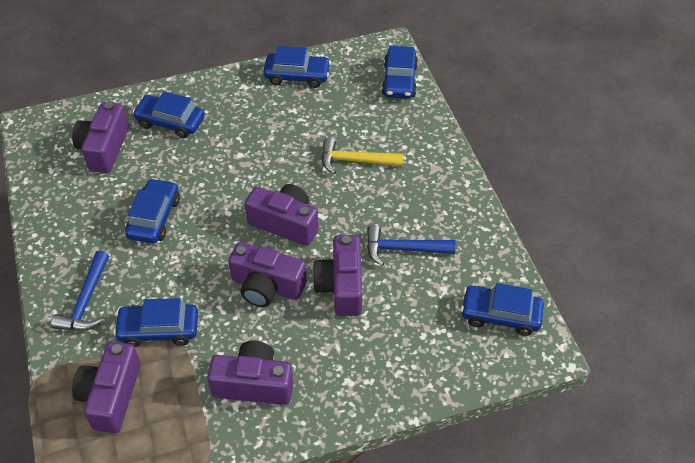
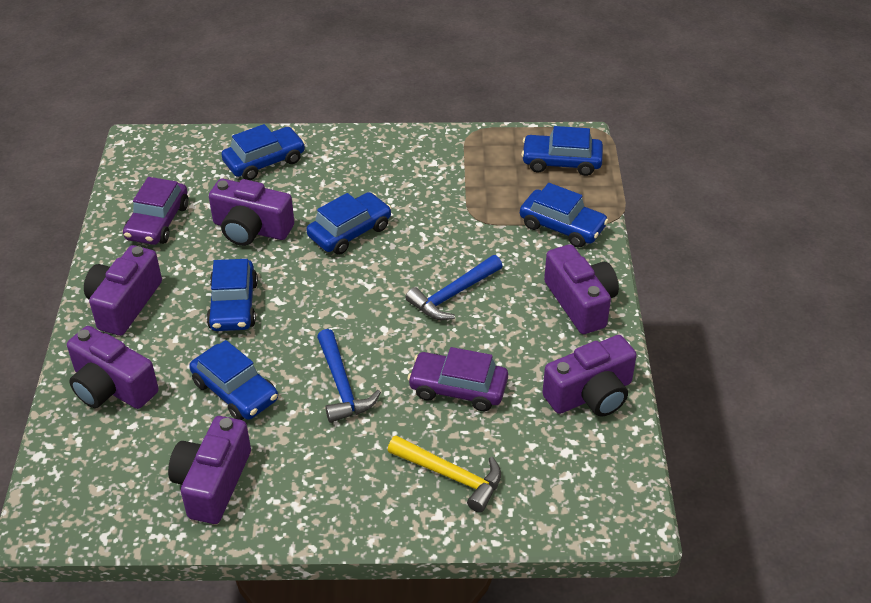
purple car: 0 -> 2

